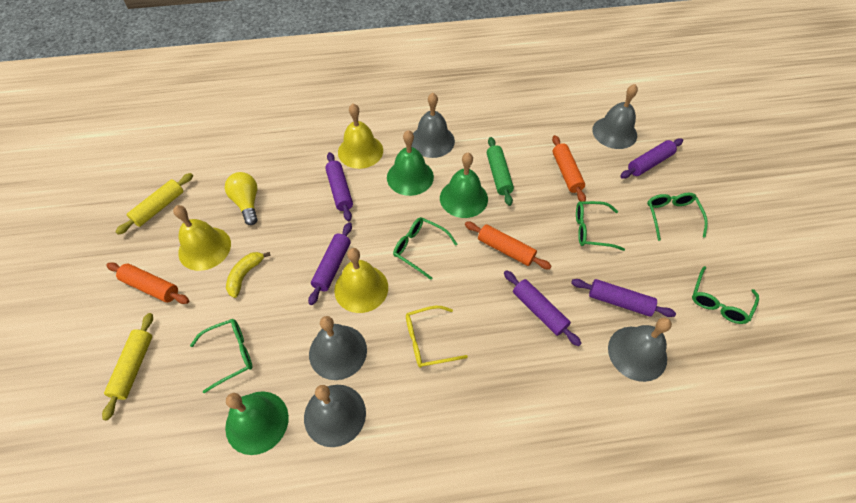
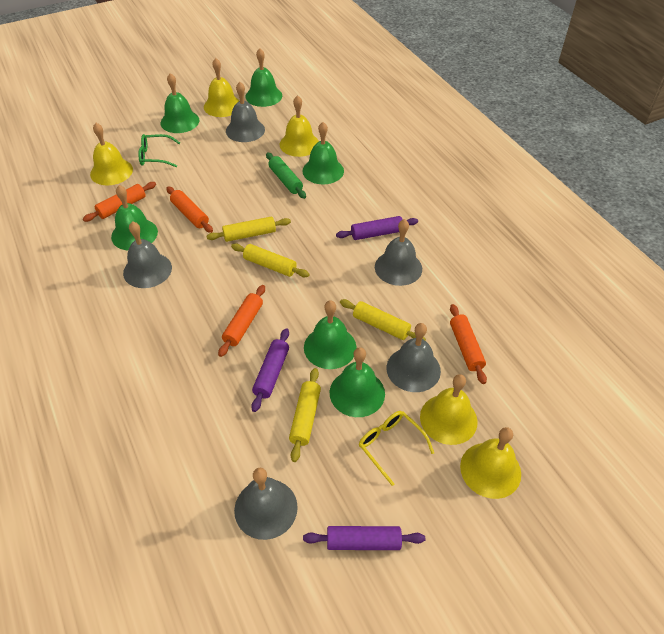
green bell: 3 -> 6
green glasses: 5 -> 1
orange rolling pin: 3 -> 4
purple rolling pin: 5 -> 3
yellow banana: 1 -> 0
yellow bell: 3 -> 5
yellow light bulb: 1 -> 0
yellow rolling pin: 2 -> 4

